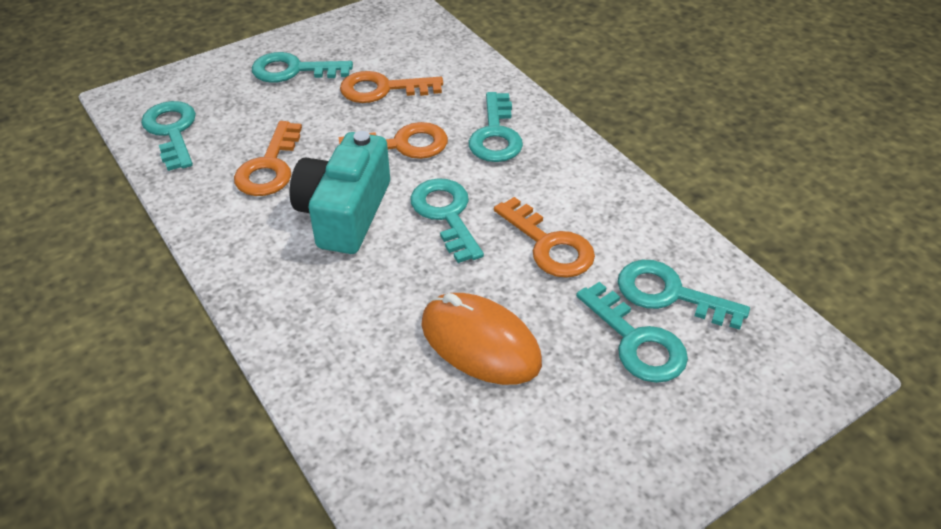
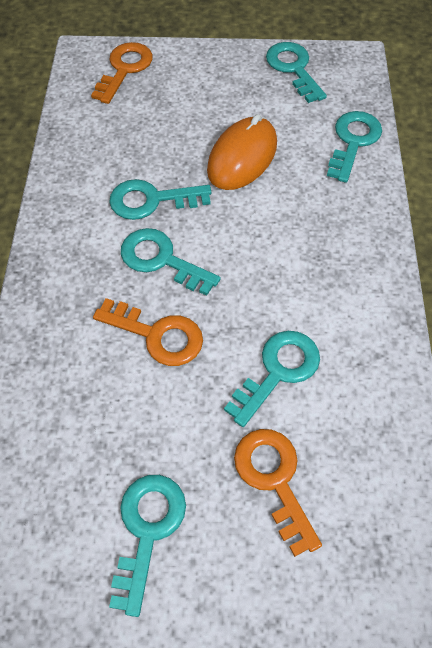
orange key: 4 -> 3
turquoise camera: 1 -> 0

